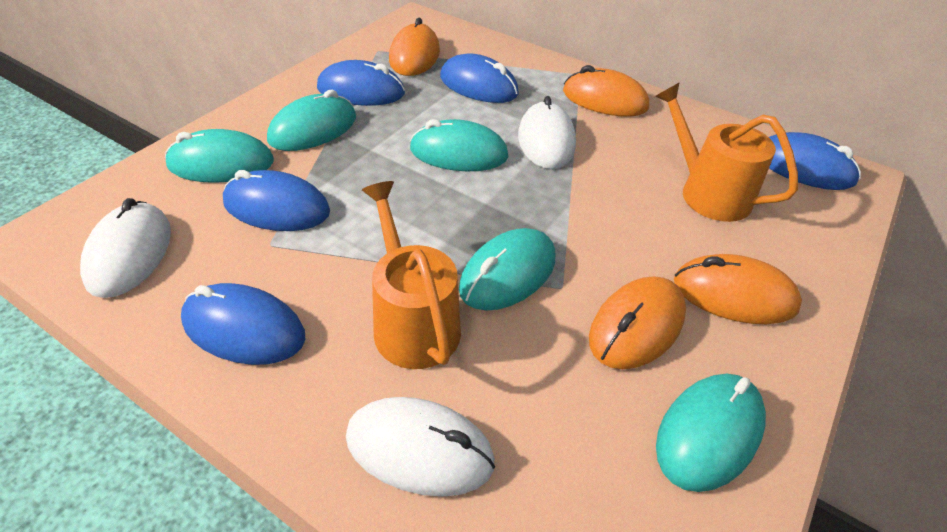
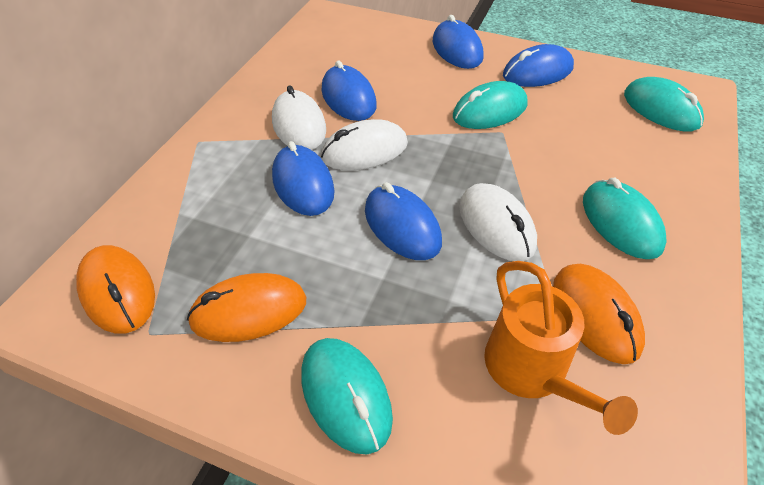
orange mouse: 4 -> 3
orange watering can: 2 -> 1
turquoise mouse: 5 -> 4

